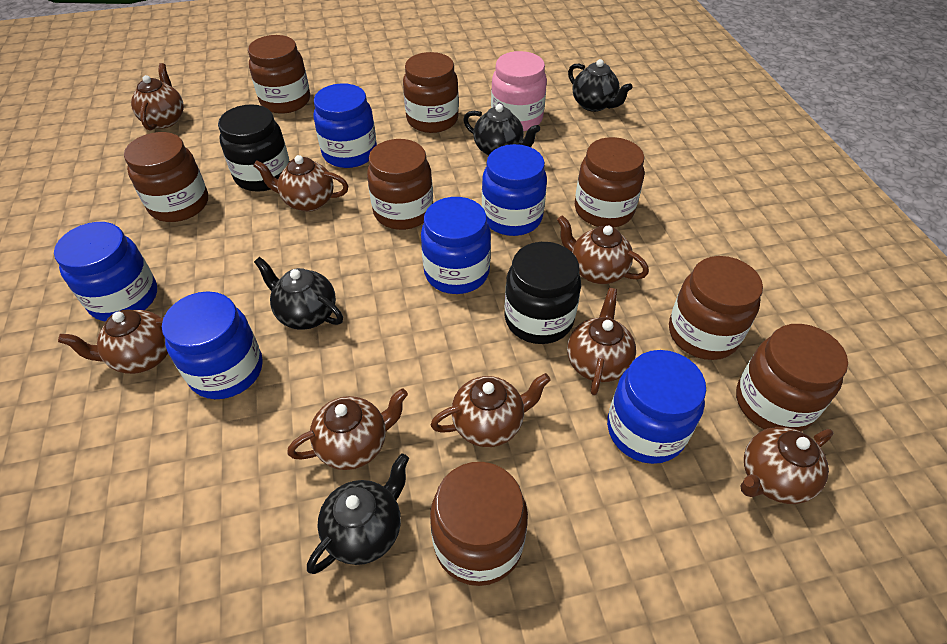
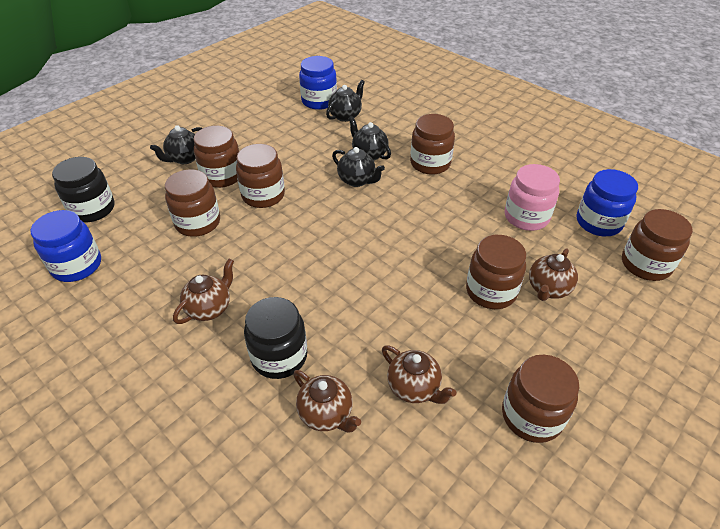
blue jar: 6 -> 3
brown jar: 8 -> 7
brown teapot: 8 -> 4

